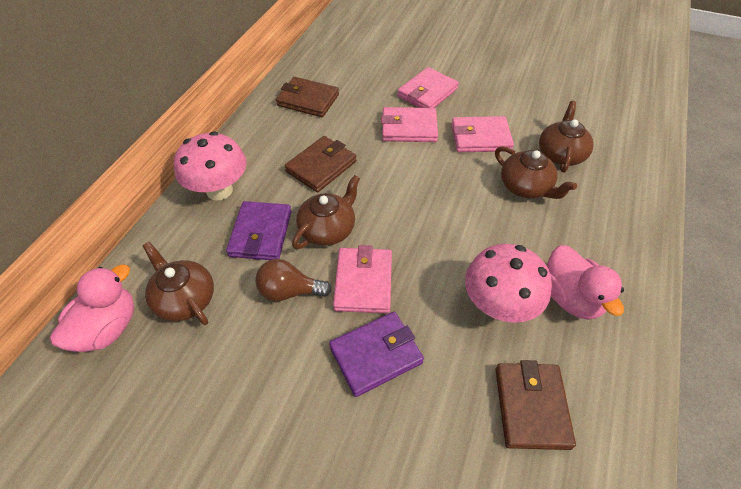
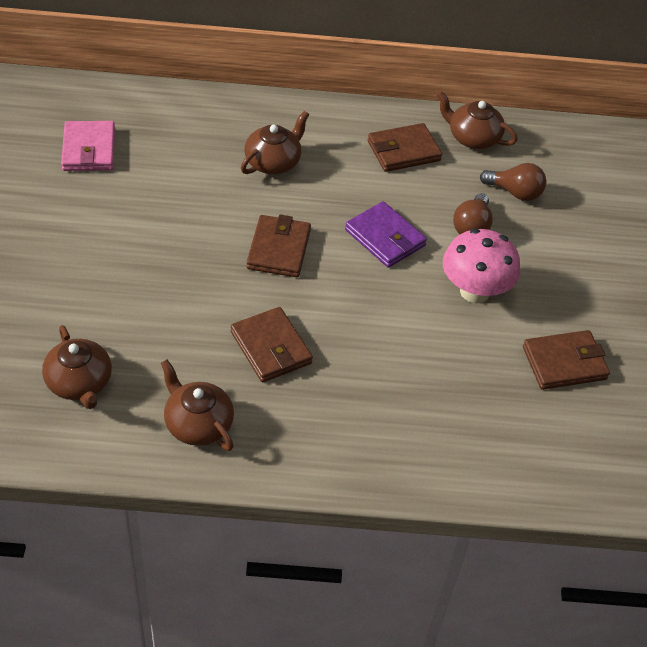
brown light bulb: 1 -> 2
brown wallet: 3 -> 4
pink duck: 2 -> 0
pink mushroom: 2 -> 1
pink wallet: 4 -> 1
purple wallet: 2 -> 1

